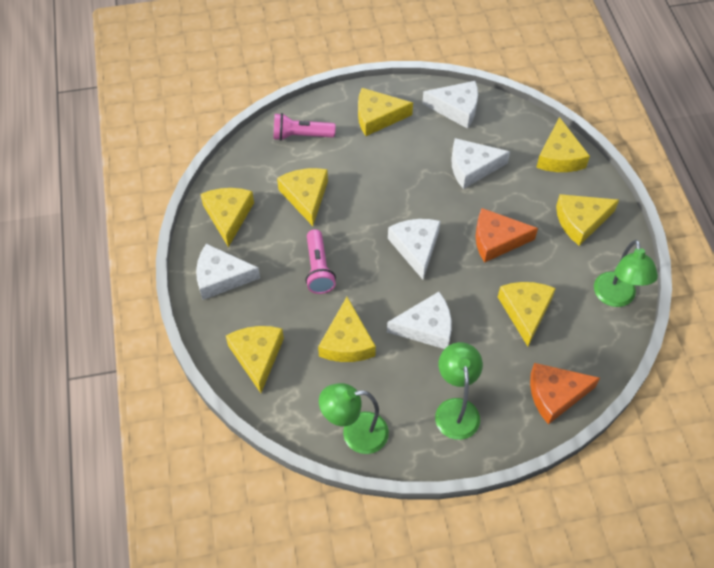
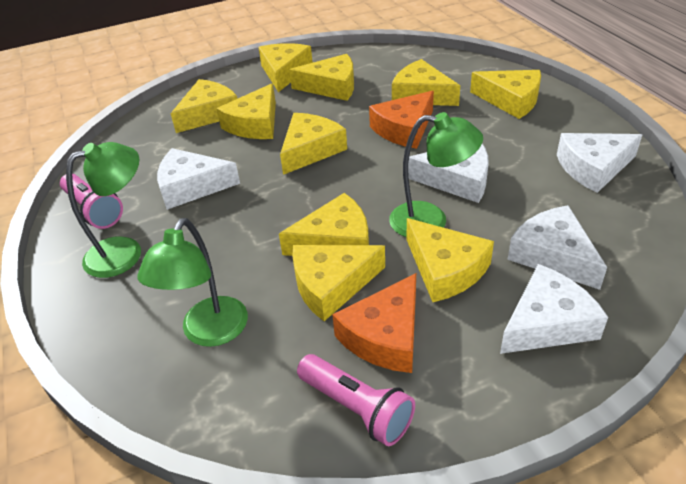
yellow cheese: 8 -> 10

